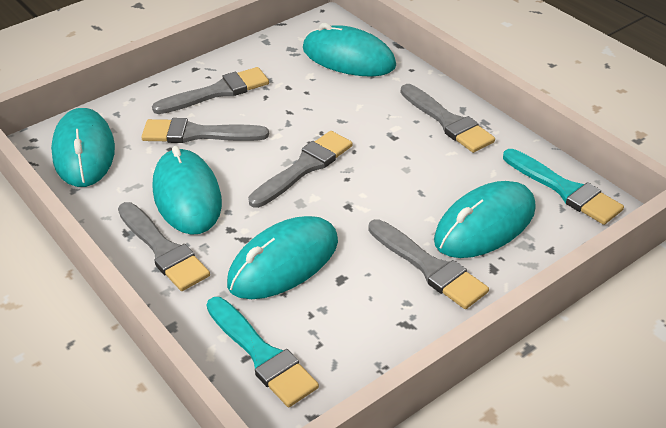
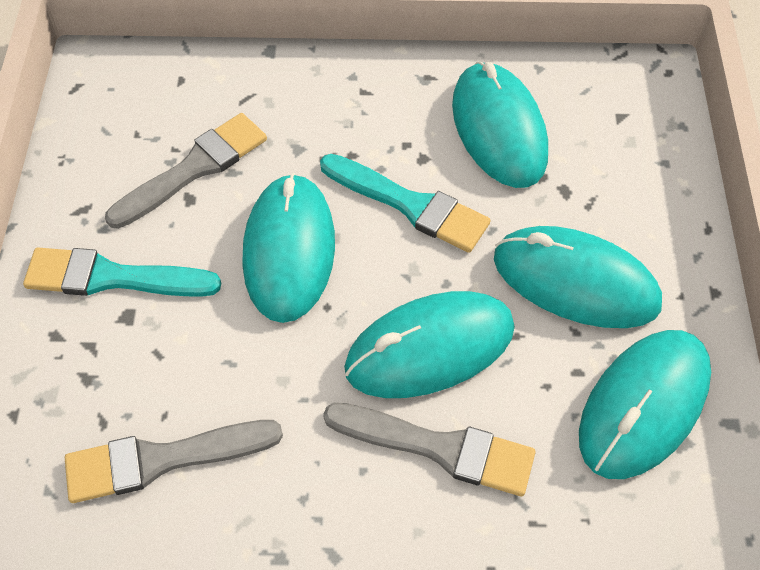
grey brush: 6 -> 3

